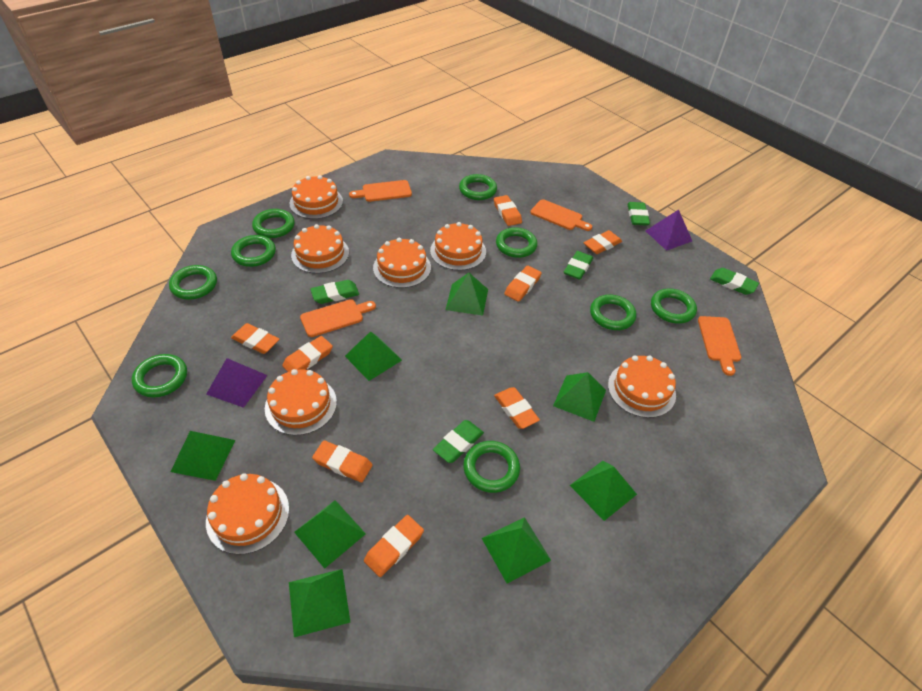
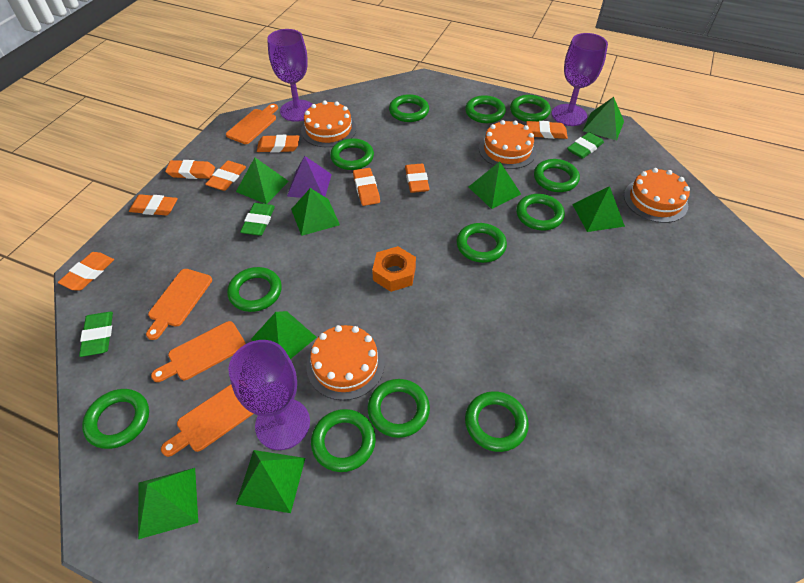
green eraser: 5 -> 3
green ring: 9 -> 12
orange cake: 7 -> 4
orange nut: 0 -> 1
purple goblet: 0 -> 3
purple pyramid: 2 -> 1

